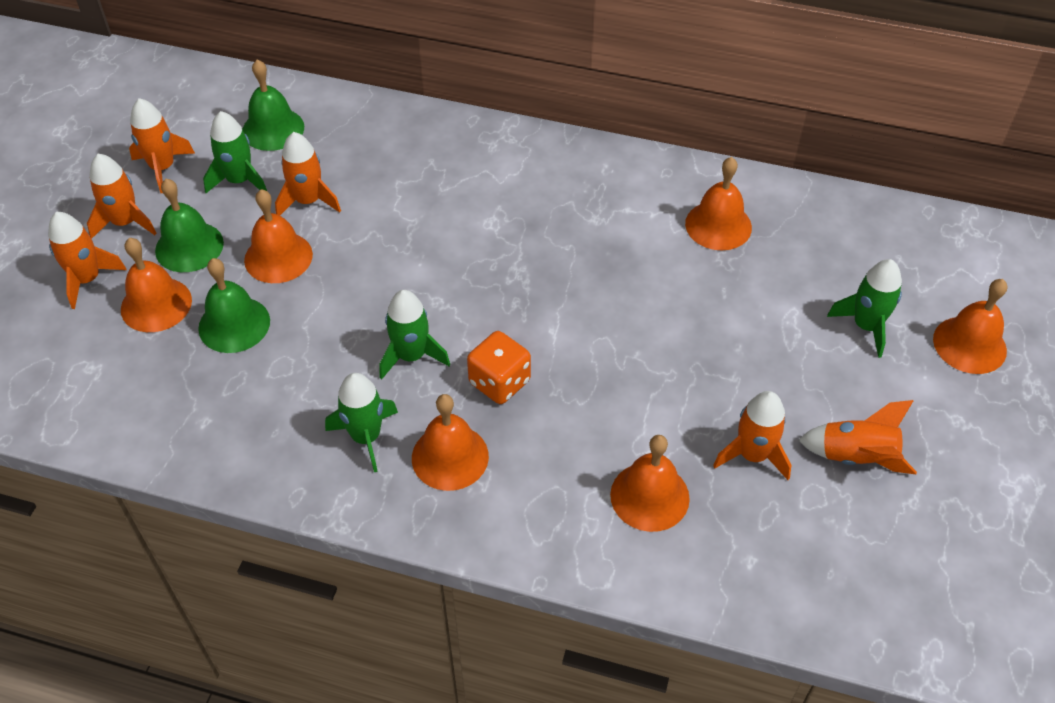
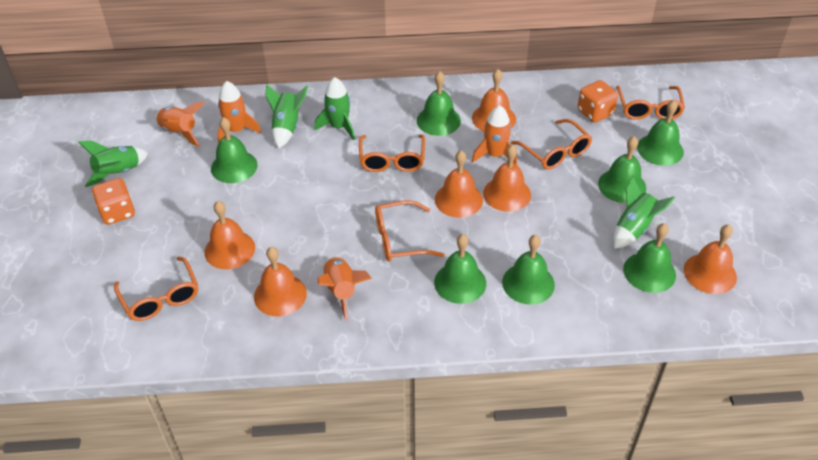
green bell: 3 -> 7
orange dice: 1 -> 2
orange glasses: 0 -> 5
orange rocket: 6 -> 4

